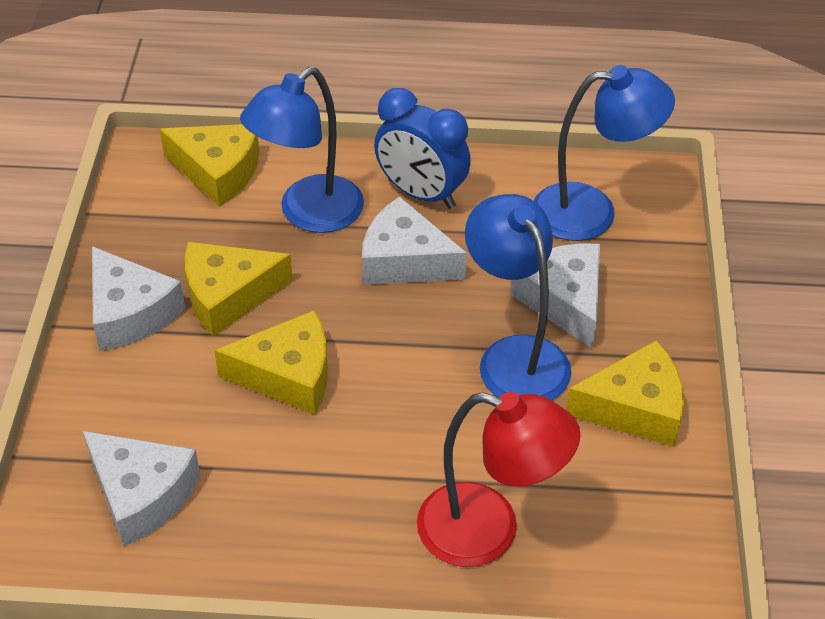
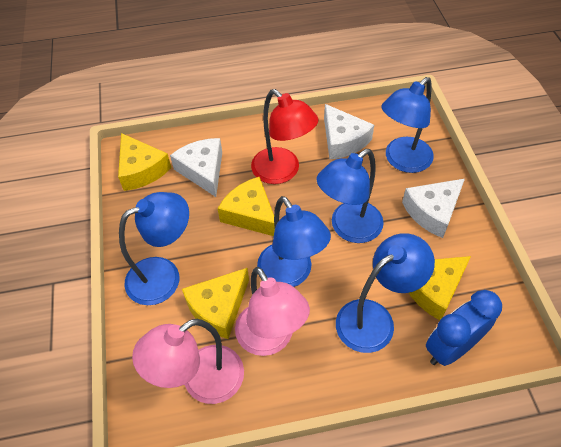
blue lamp: 3 -> 5
pink lamp: 0 -> 2
white cheese: 4 -> 3

